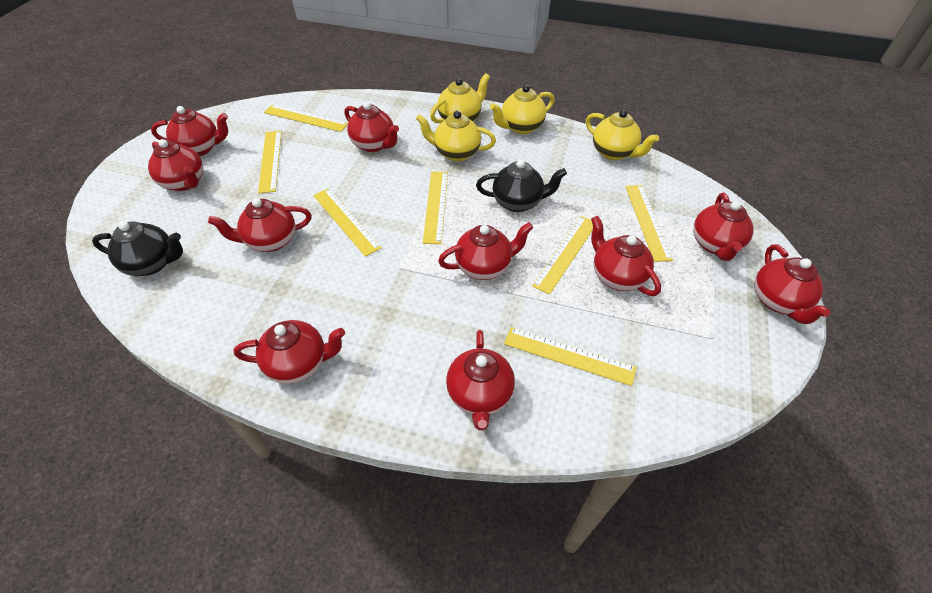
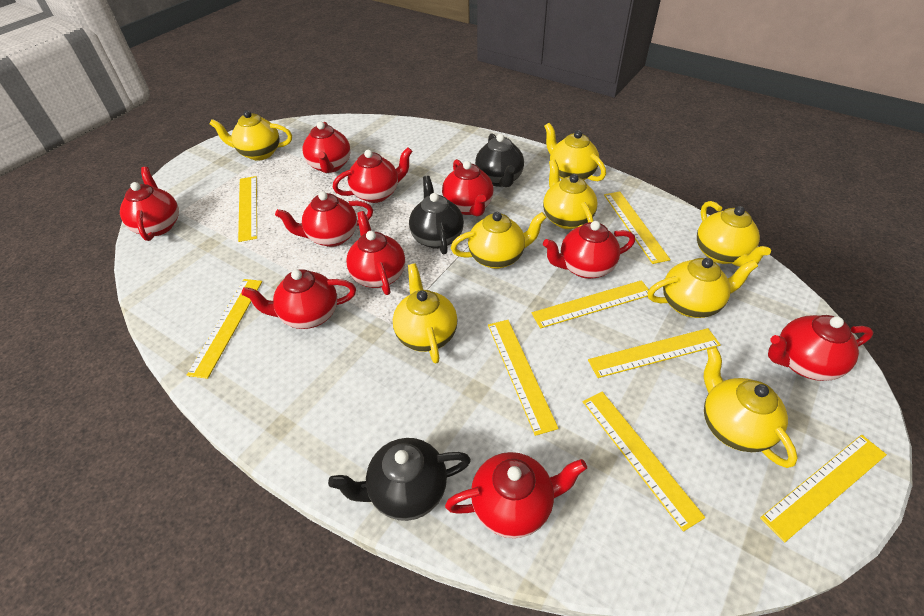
black teapot: 2 -> 3
yellow ruler: 7 -> 8
yellow teapot: 4 -> 8

